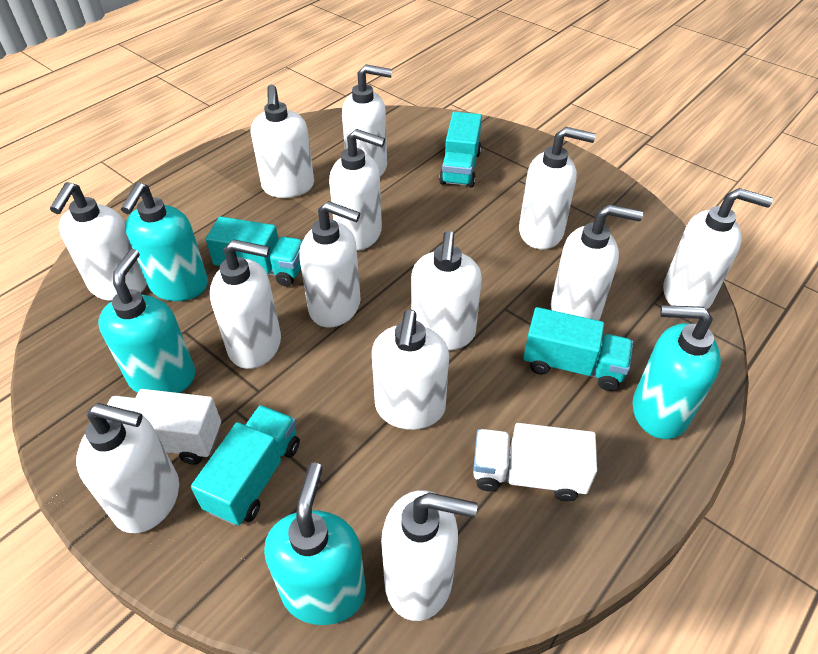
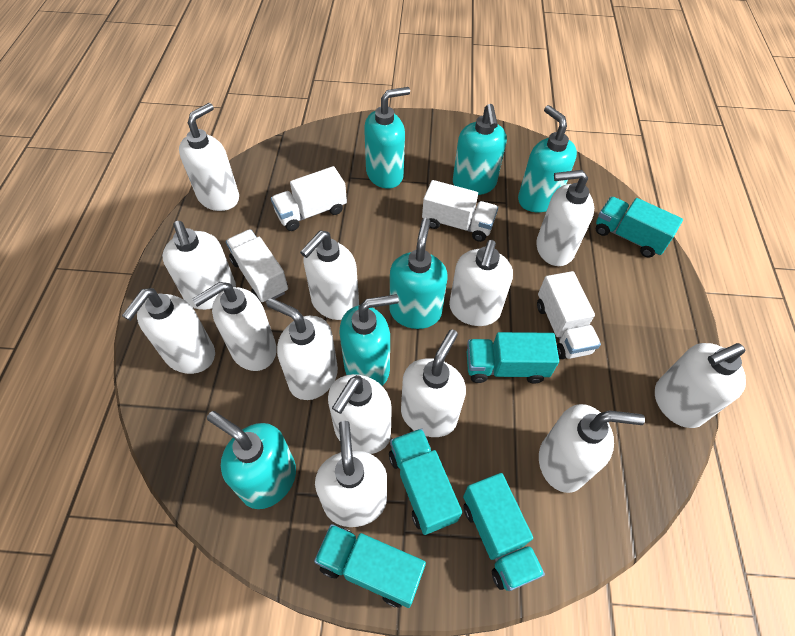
turquoise soap dispenser: 4 -> 6
turquoise truck: 4 -> 5
white truck: 2 -> 4

